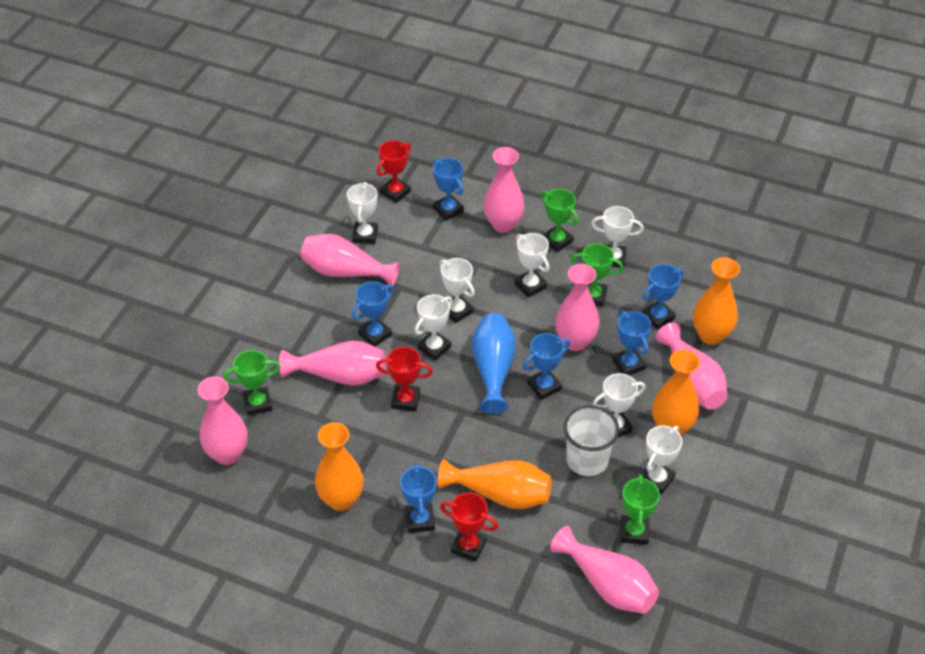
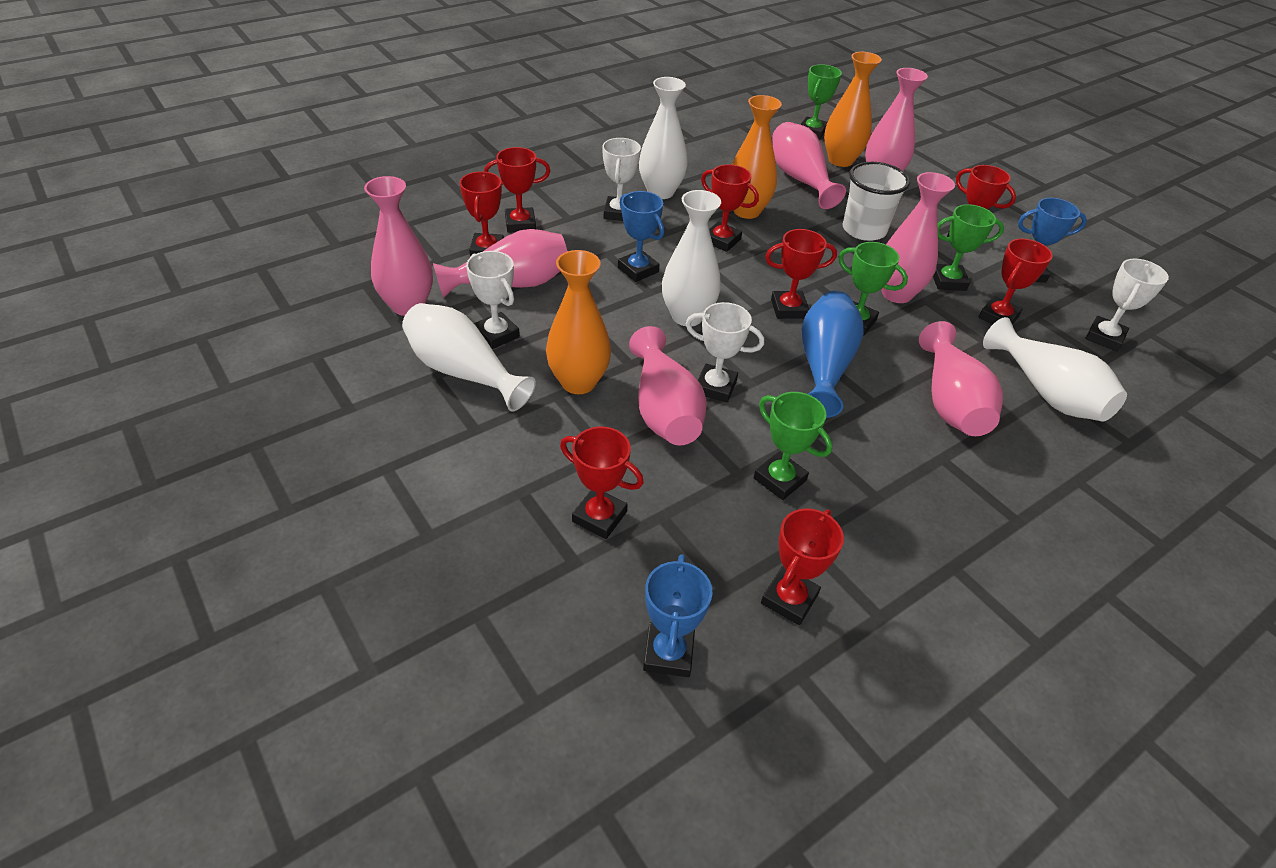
blue trophy: 6 -> 3
orange vase: 4 -> 3
red trophy: 3 -> 8
white trophy: 7 -> 4
white vase: 0 -> 4

